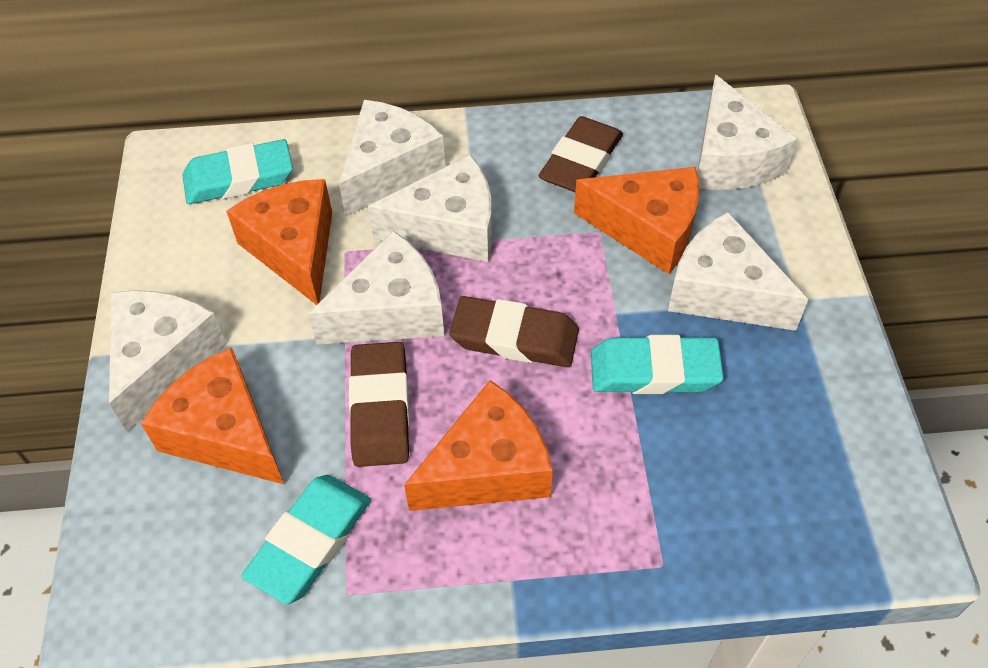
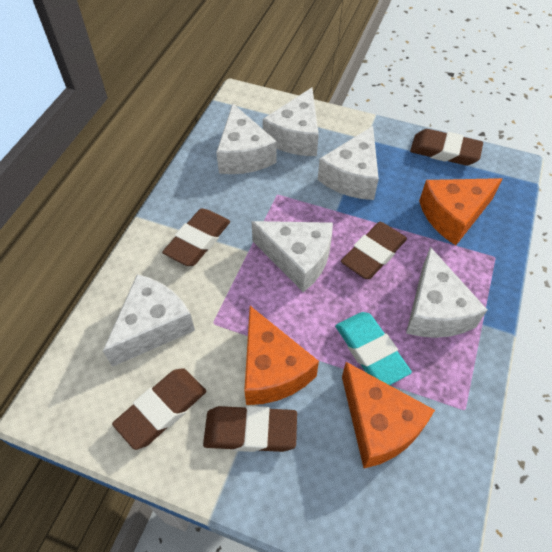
brown eraser: 3 -> 5
orange cheese: 4 -> 3
turquoise eraser: 3 -> 1

